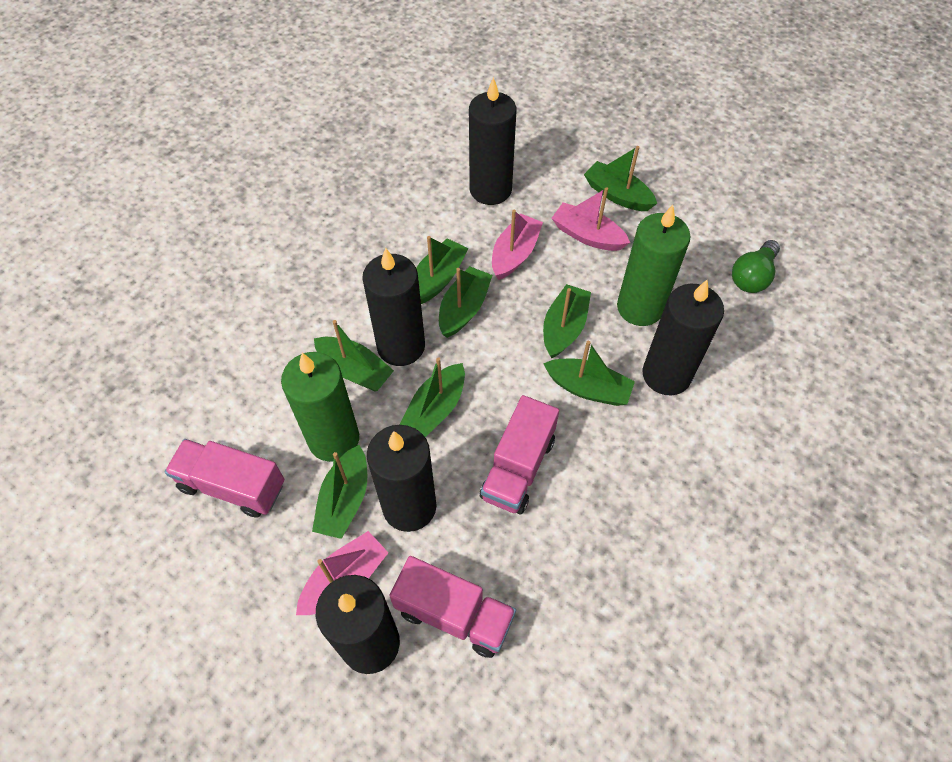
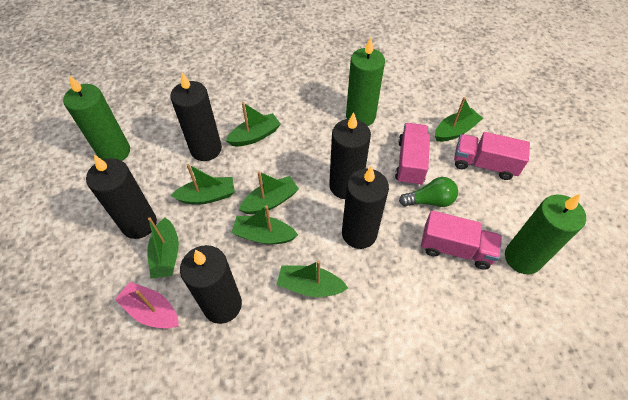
green boat: 8 -> 7
green candle: 2 -> 3
pink boat: 3 -> 1

